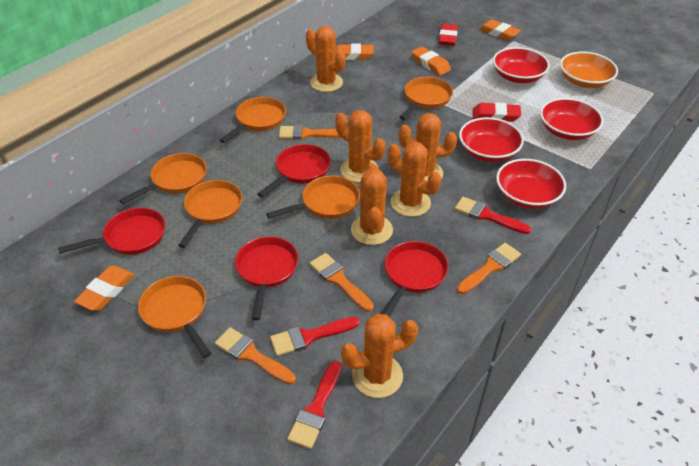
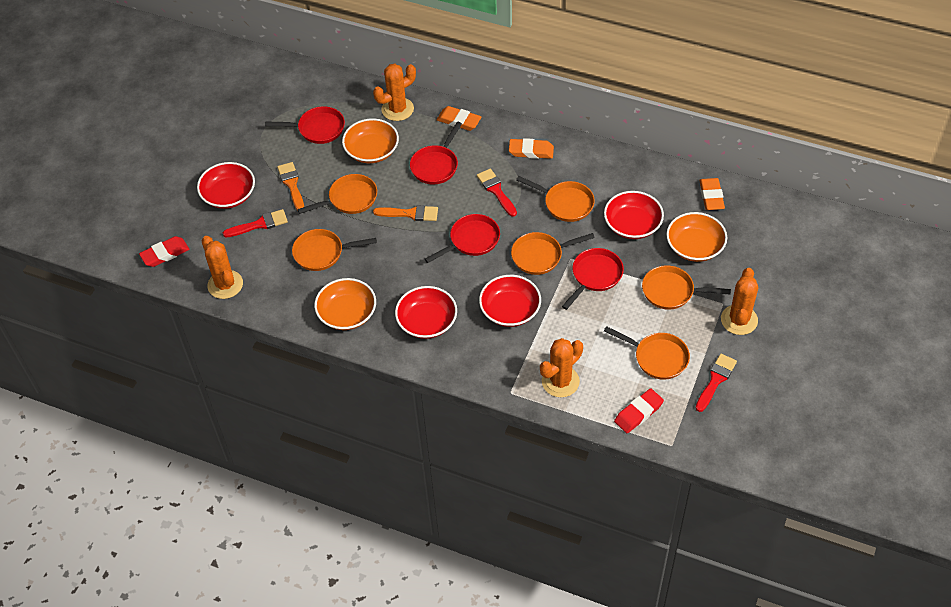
orange bowl: 1 -> 3
orange brush: 4 -> 2
orange cactus: 6 -> 4
orange eraser: 4 -> 3

